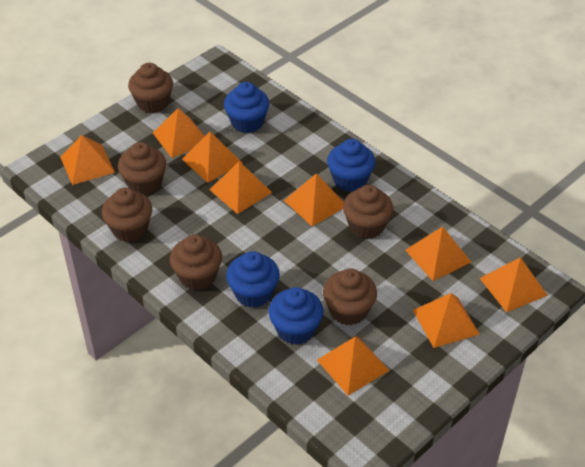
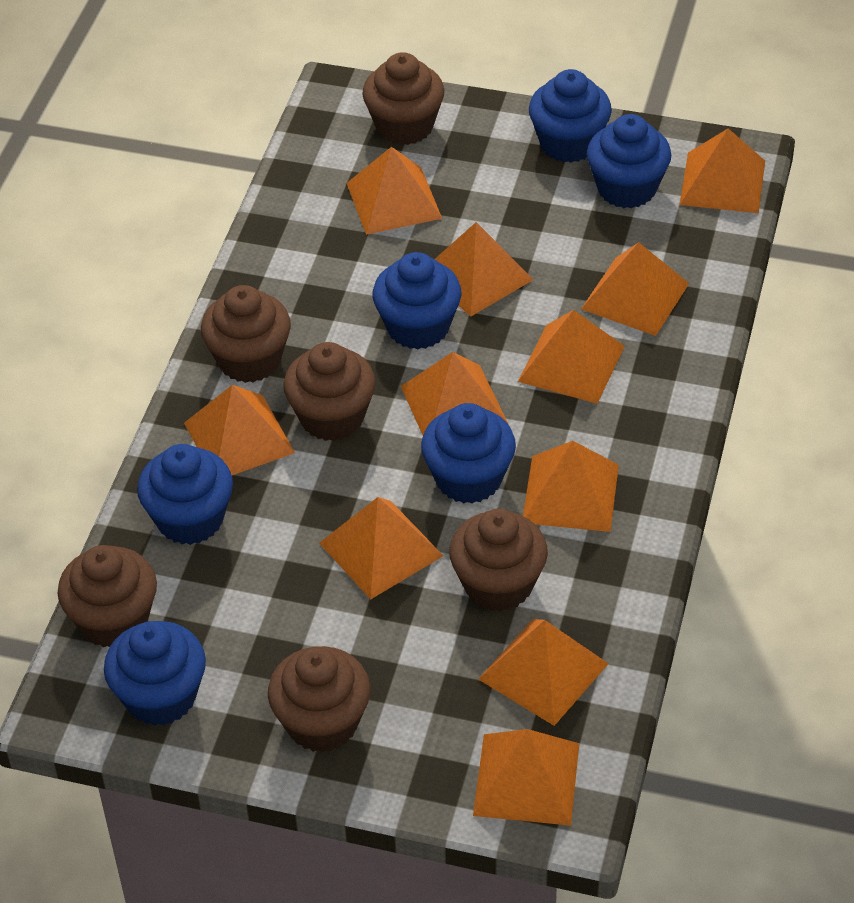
blue cupcake: 4 -> 6
orange pyramid: 9 -> 11

